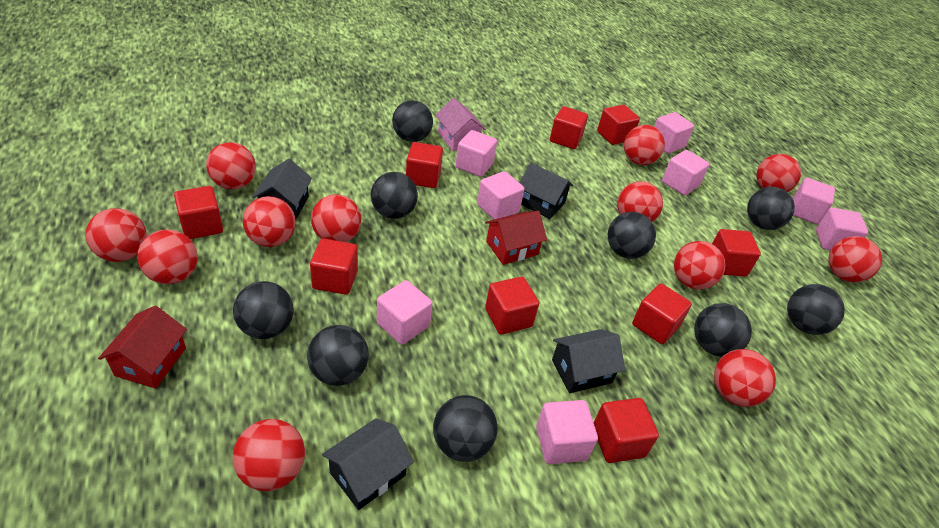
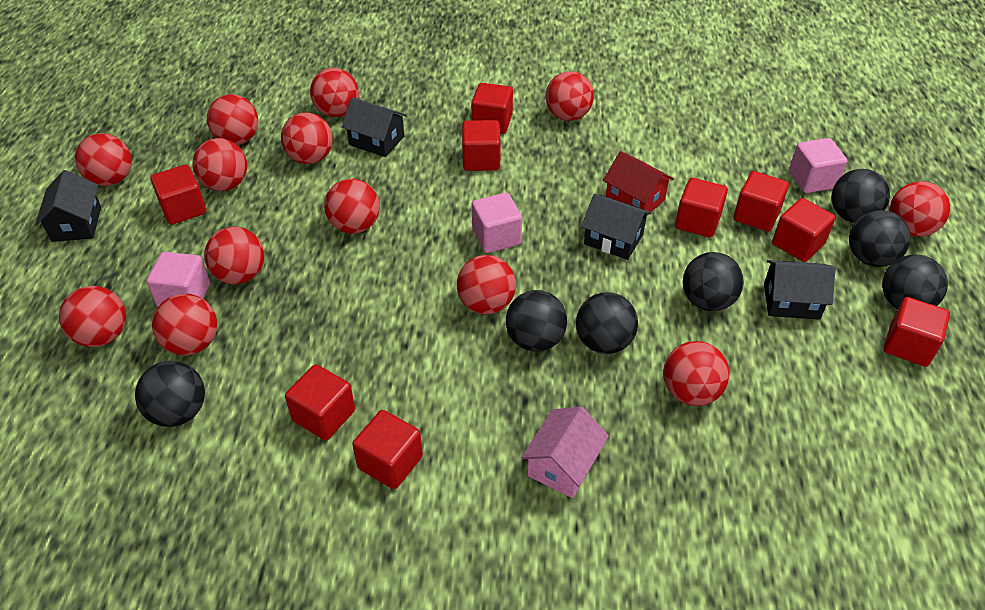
black ball: 9 -> 7
pink cube: 8 -> 3
red ball: 12 -> 13
red house: 2 -> 1

